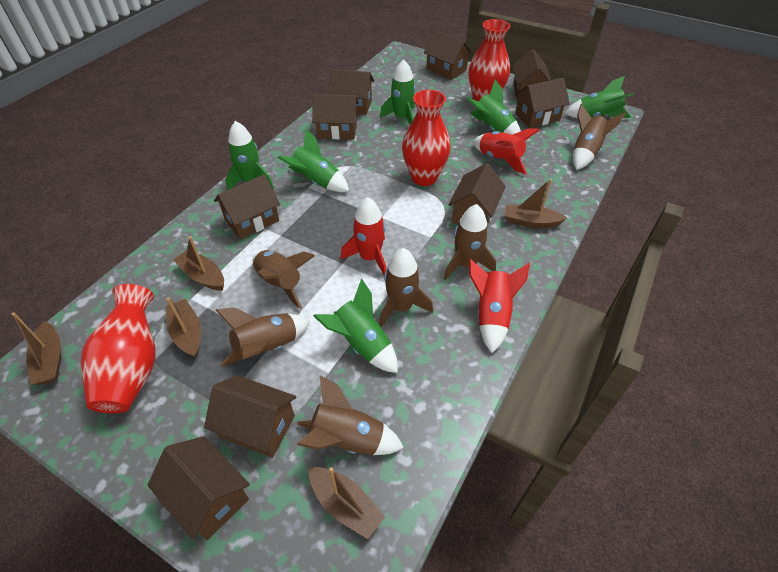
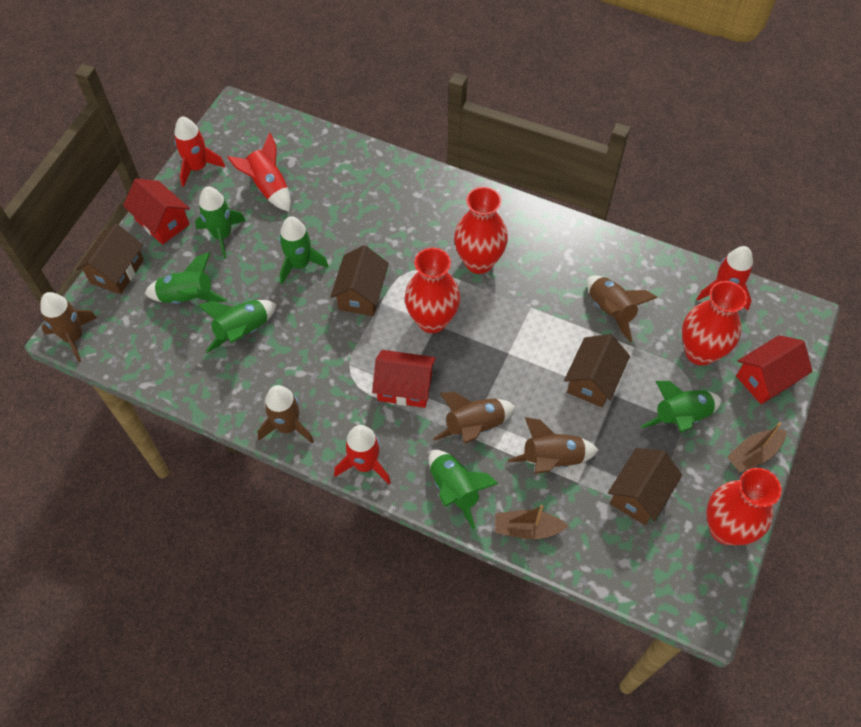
brown boat: 5 -> 2
brown house: 9 -> 4
brown rocket: 6 -> 5
red house: 0 -> 3
red rocket: 3 -> 4
red vase: 3 -> 4

